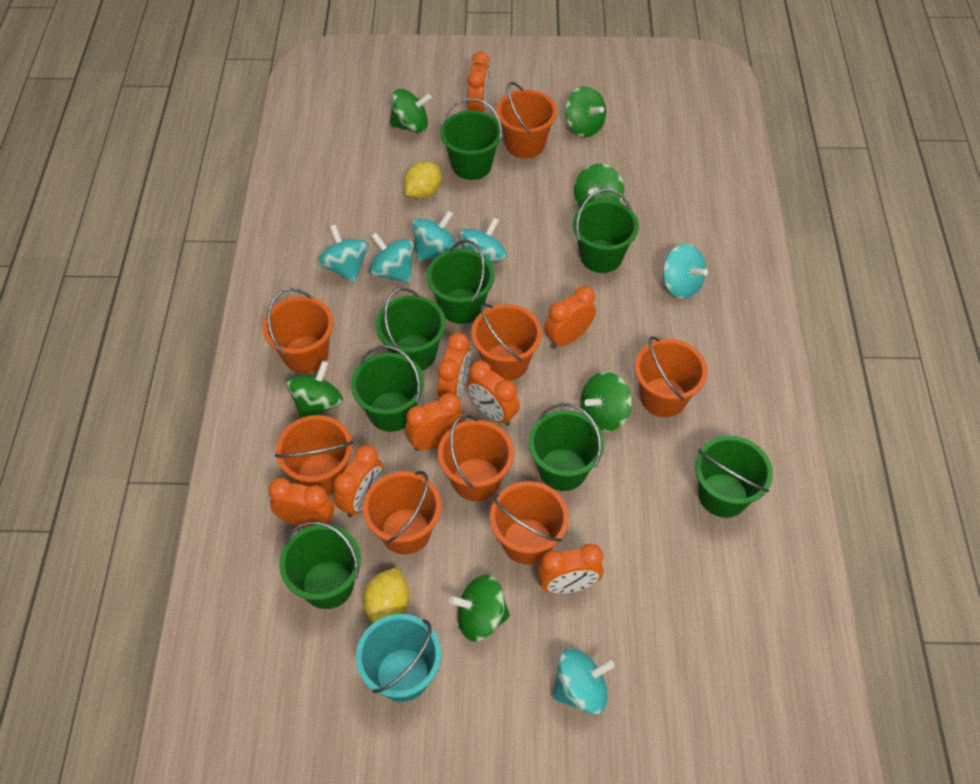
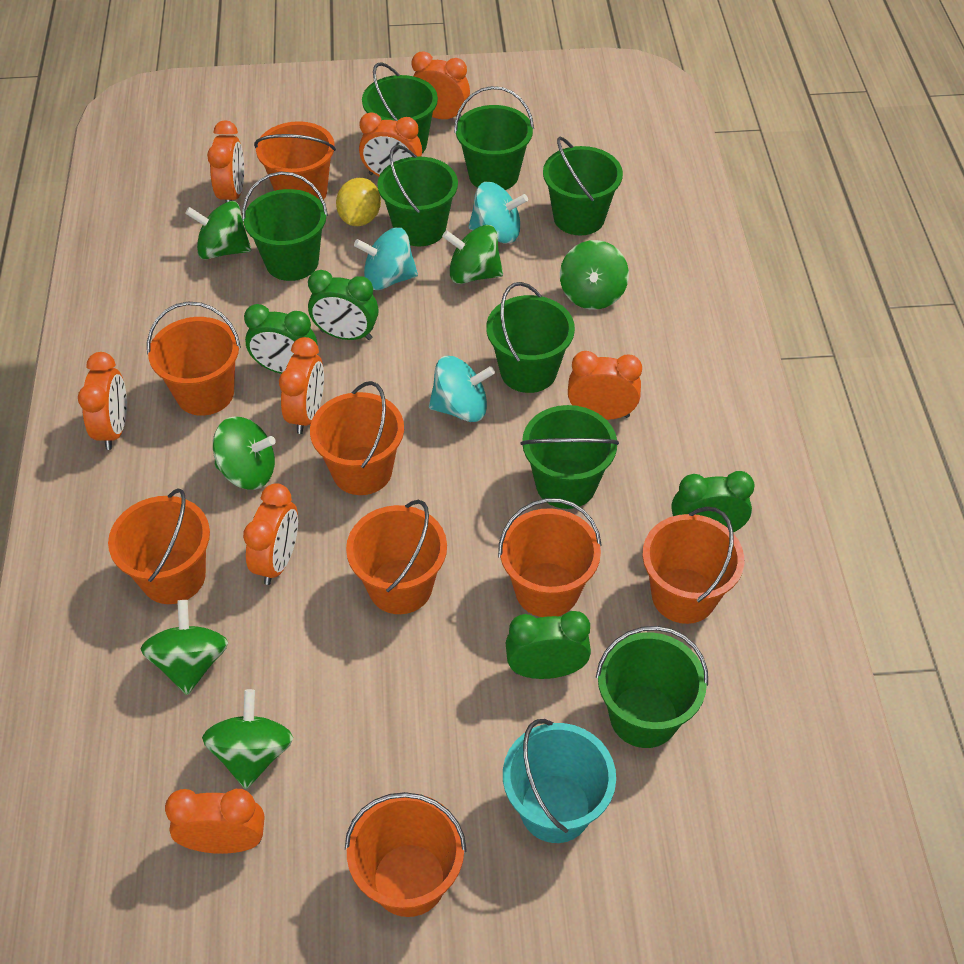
green clock: 0 -> 4
turquoise spinning top: 6 -> 3
yellow lemon: 2 -> 1

